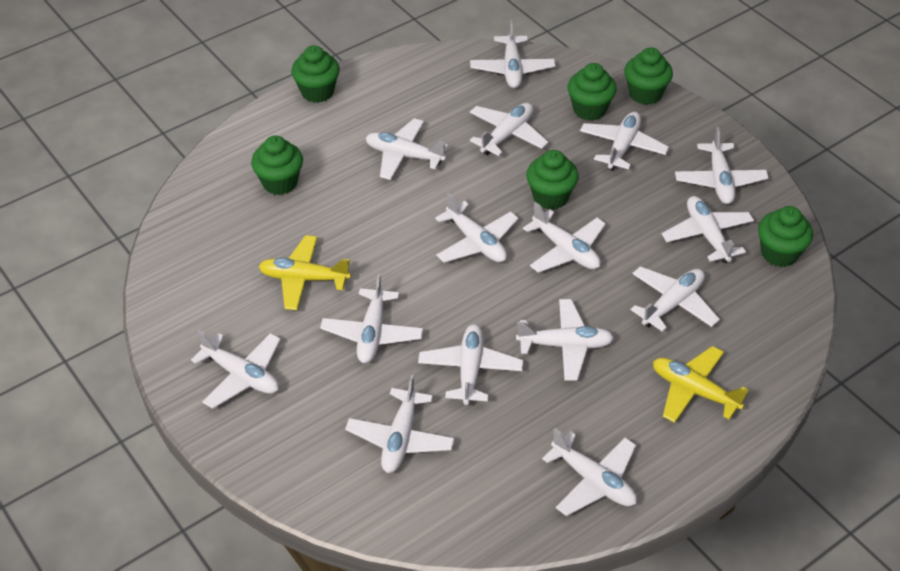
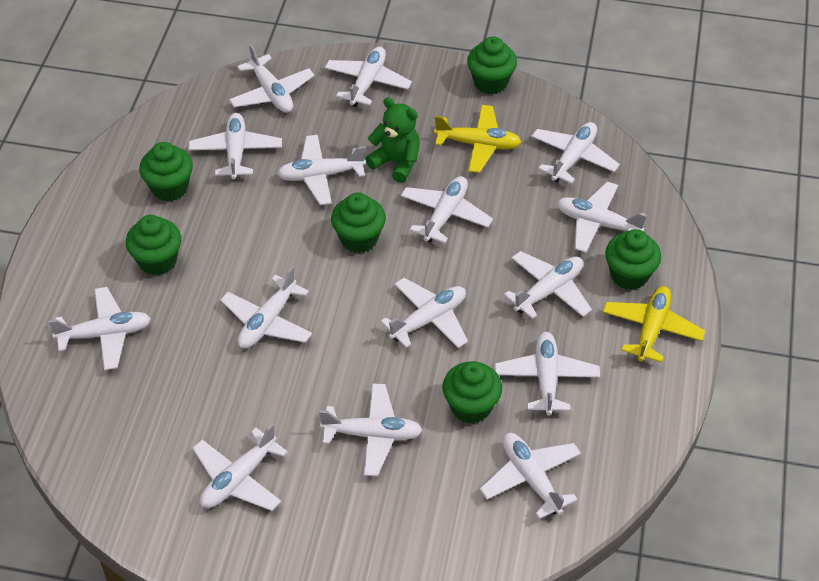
green teddy bear: 0 -> 1

